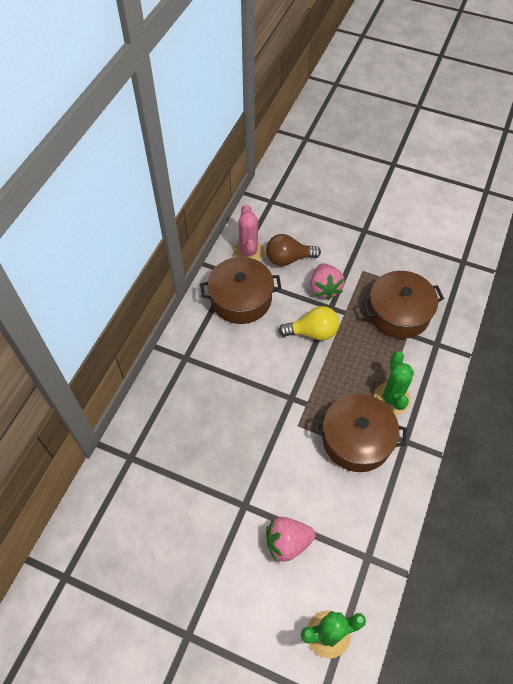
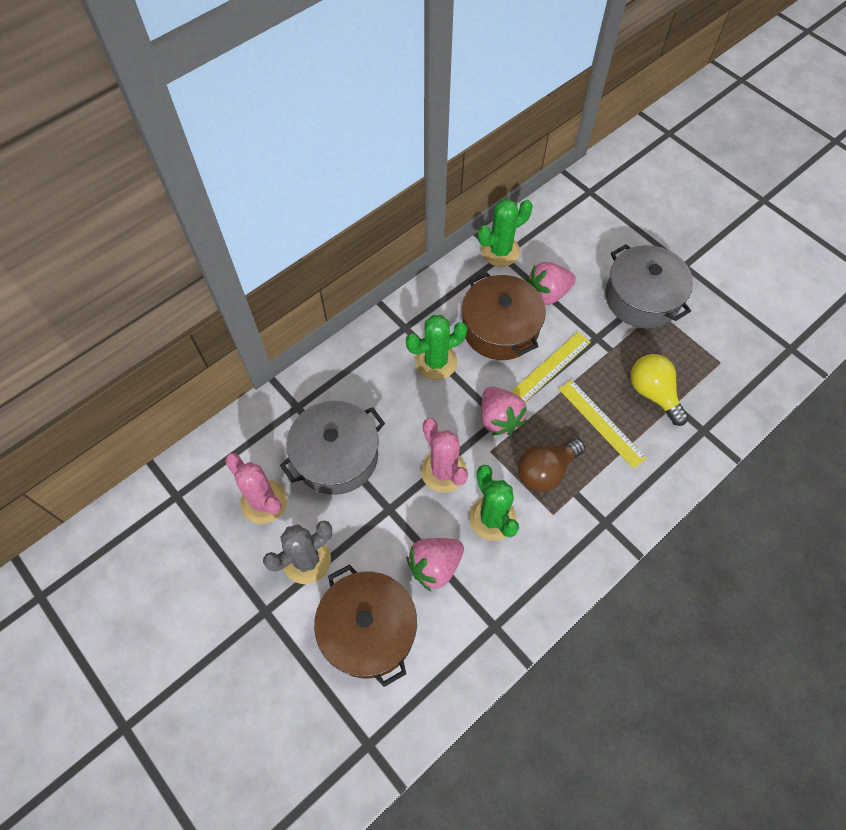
brown pot: 3 -> 2
green cactus: 2 -> 3
grey cactus: 0 -> 1
grey pot: 0 -> 2
pink cactus: 1 -> 2
pink strawberry: 2 -> 3
yellow ruler: 0 -> 2

